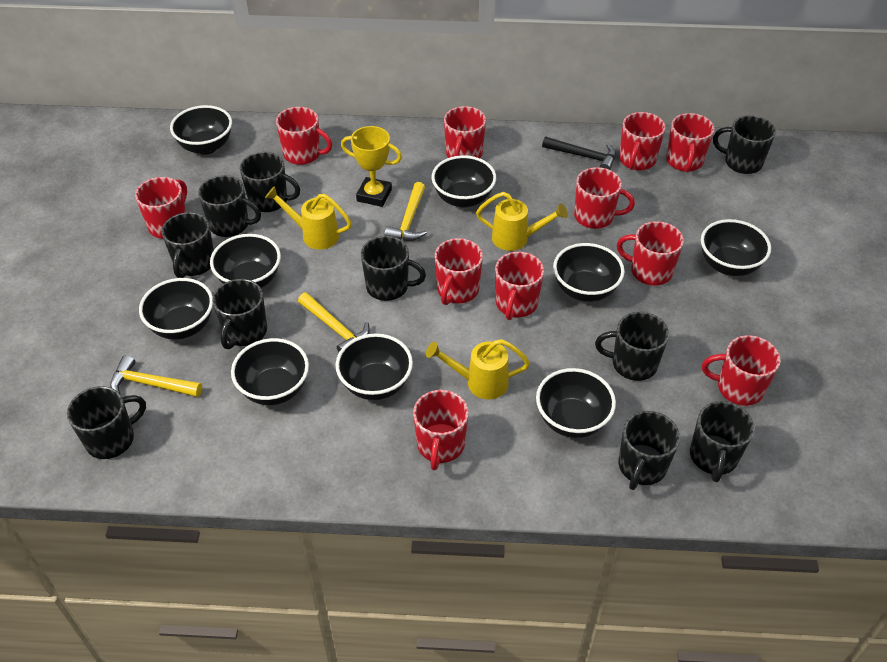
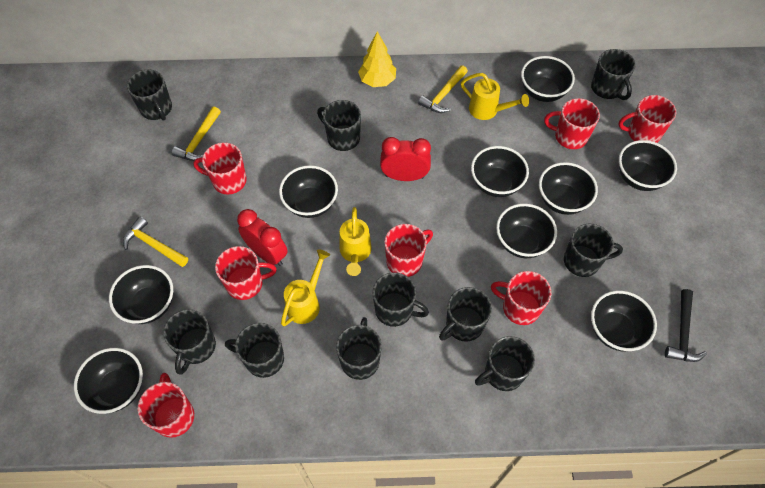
red clock: 0 -> 2
red mug: 11 -> 7
yellow tree: 0 -> 1
yellow trophy: 1 -> 0

